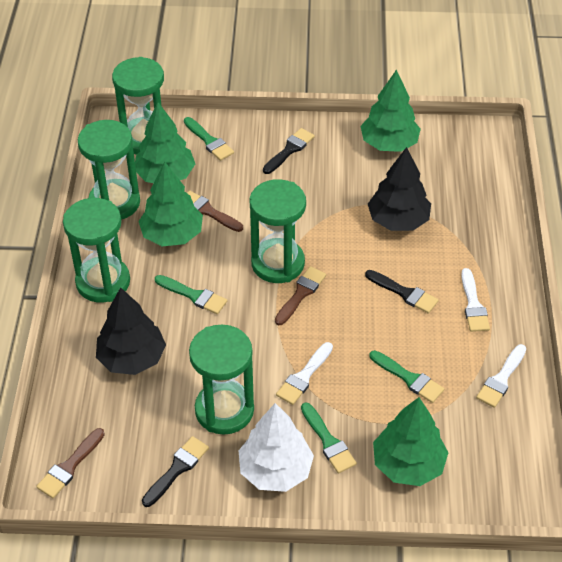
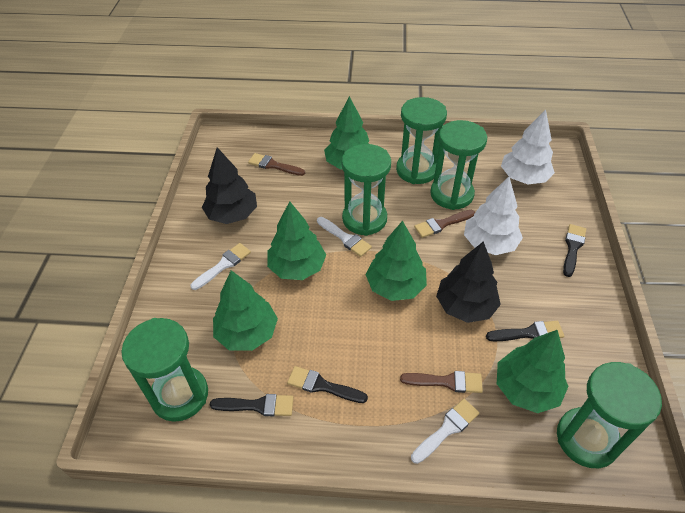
black brush: 3 -> 4
green brush: 4 -> 0
green tree: 4 -> 5
white tree: 1 -> 2

